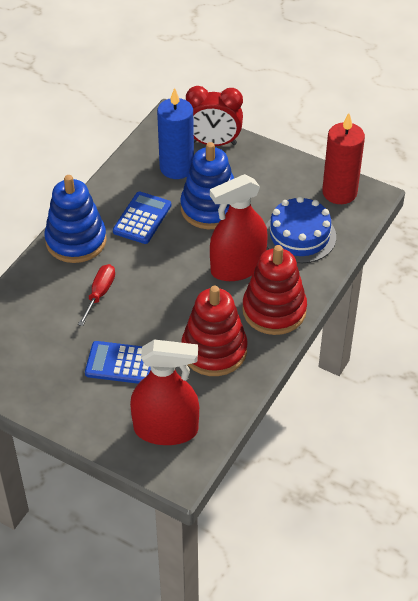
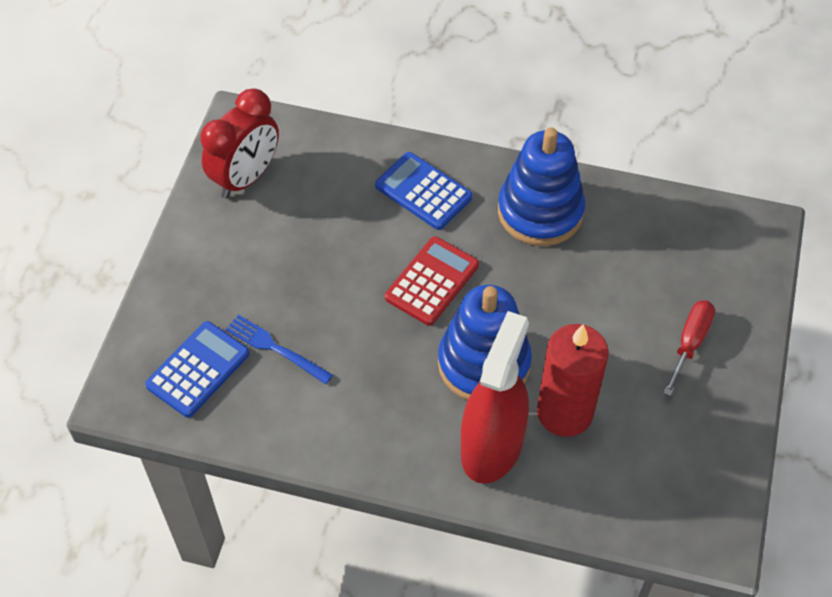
blue cake: 1 -> 0
blue candle: 1 -> 0
blue fork: 0 -> 1
red calculator: 0 -> 1
red spray bottle: 2 -> 1
red stacking toy: 2 -> 0

